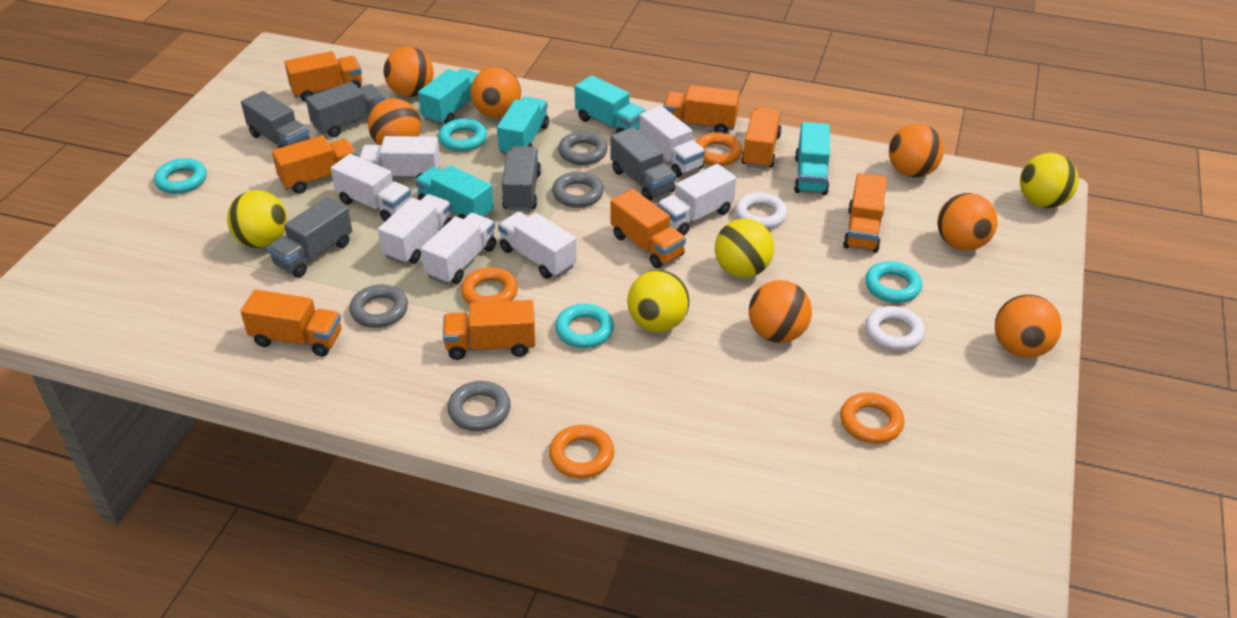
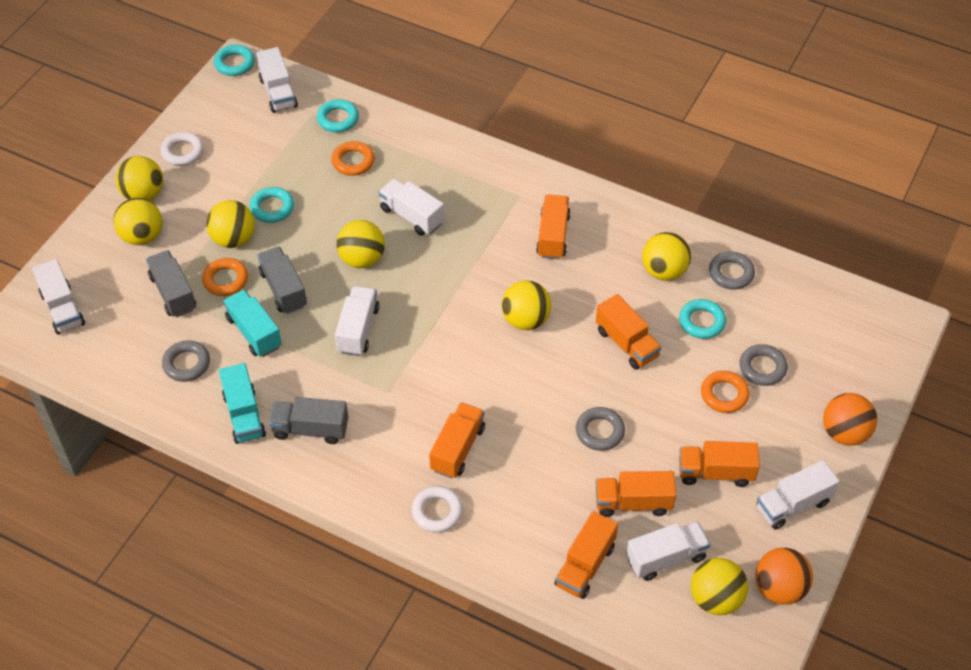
grey truck: 5 -> 3
orange ball: 7 -> 2
orange ring: 4 -> 3
orange truck: 8 -> 6
turquoise truck: 5 -> 2
white truck: 7 -> 6
yellow ball: 4 -> 7

